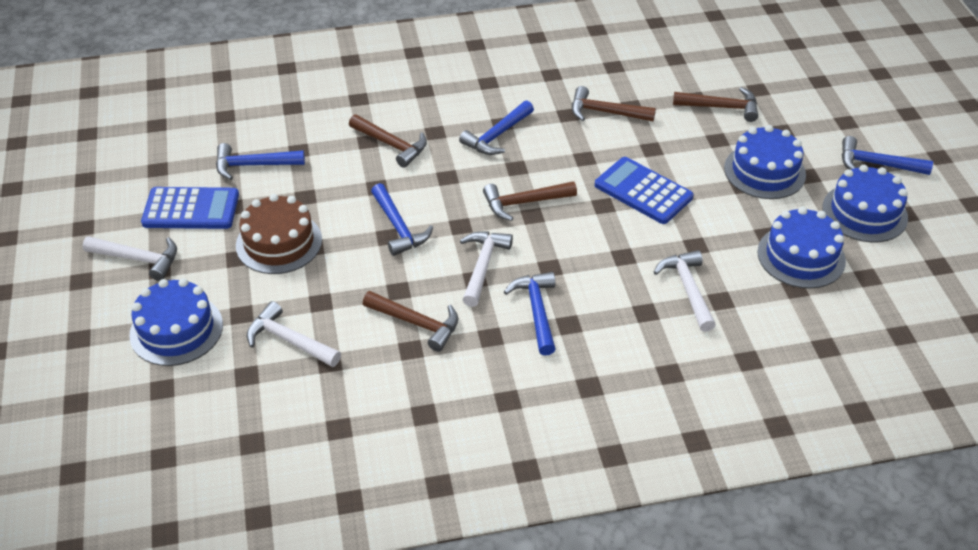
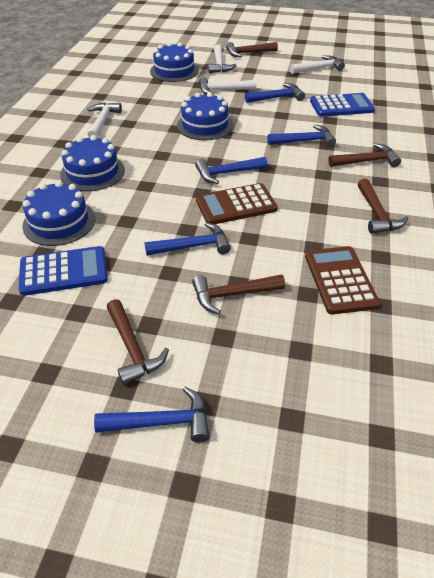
brown cake: 1 -> 0
brown calculator: 0 -> 2

